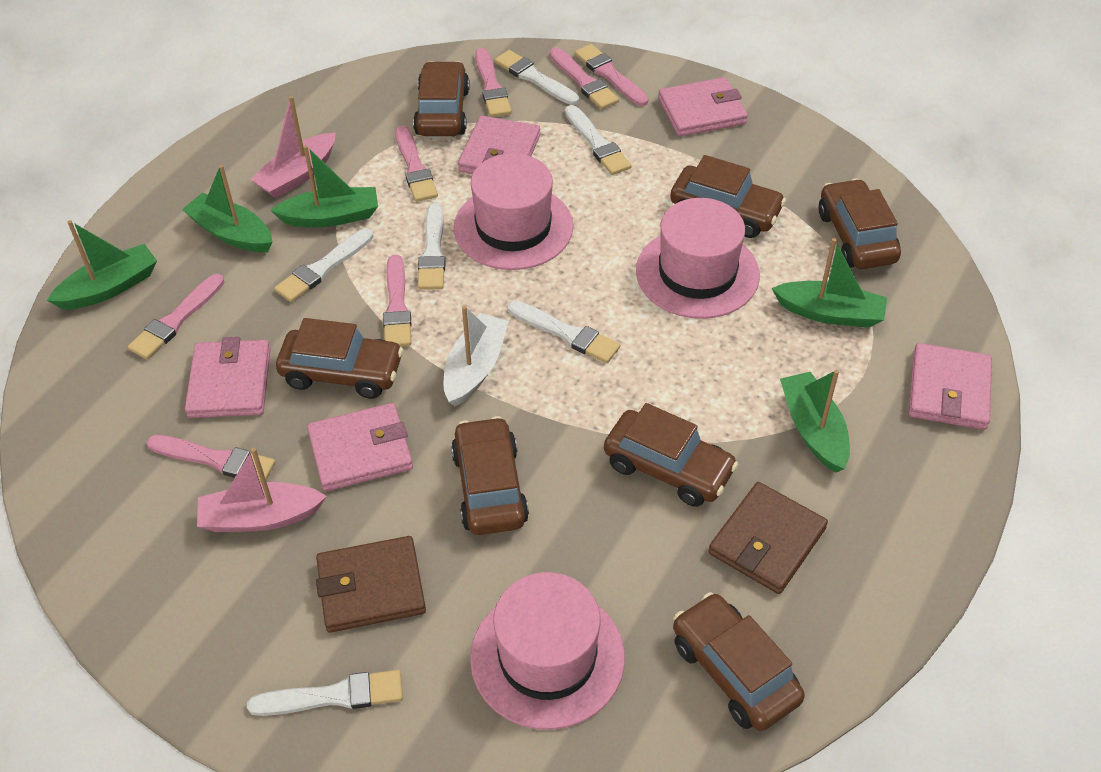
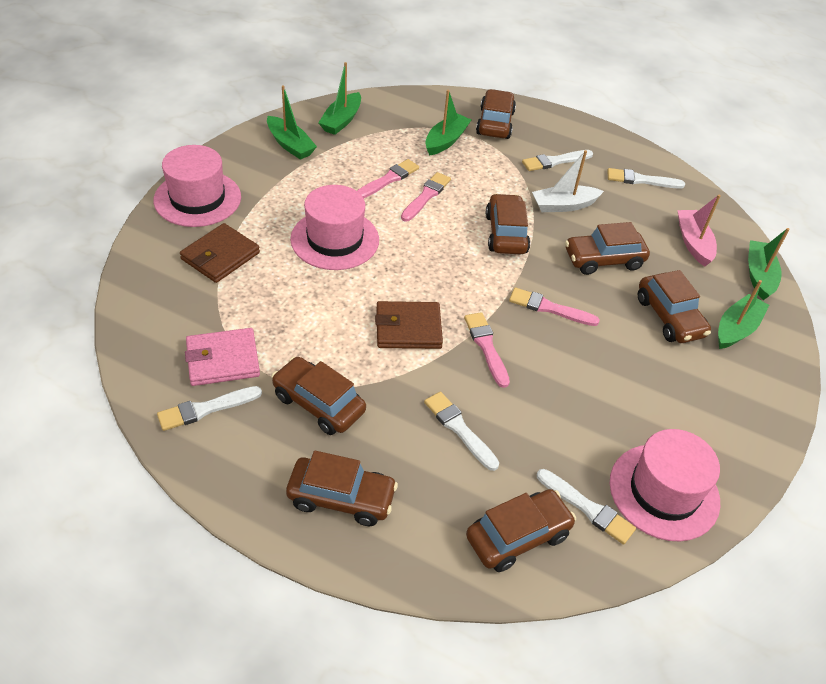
pink boat: 2 -> 1
pink brush: 7 -> 4
pink wallet: 5 -> 1
white brush: 6 -> 5

